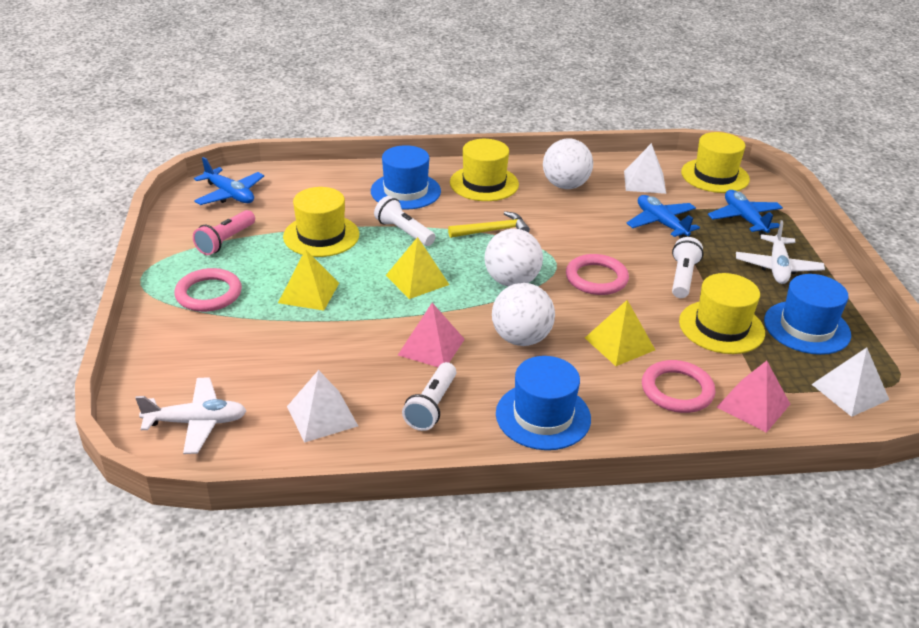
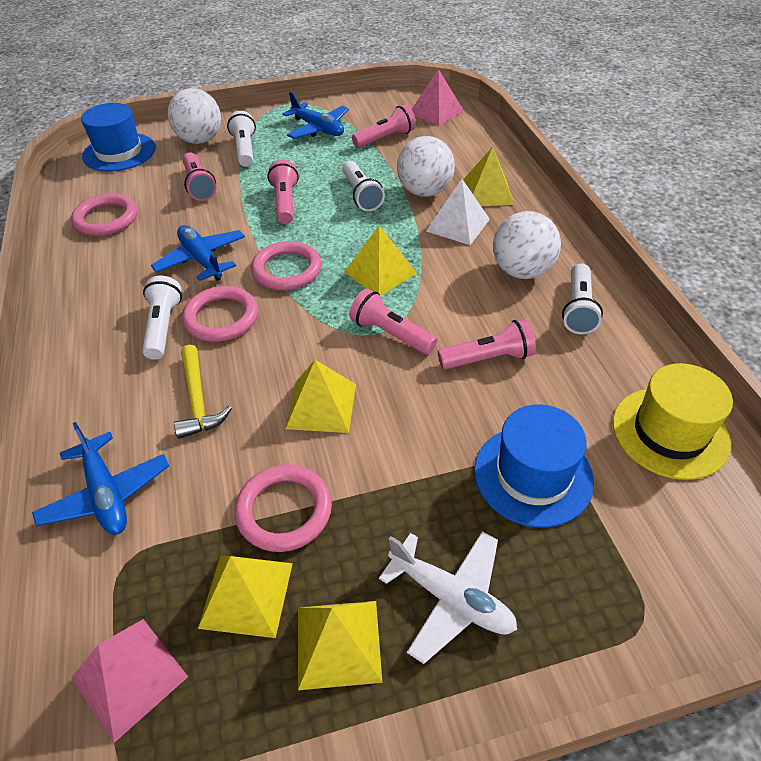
blue hat: 3 -> 2
pink flashlight: 1 -> 5
pink ring: 3 -> 4
white flashlight: 3 -> 4
white plane: 2 -> 1
white pyramid: 3 -> 1
yellow hat: 4 -> 1
yellow pyramid: 3 -> 5

